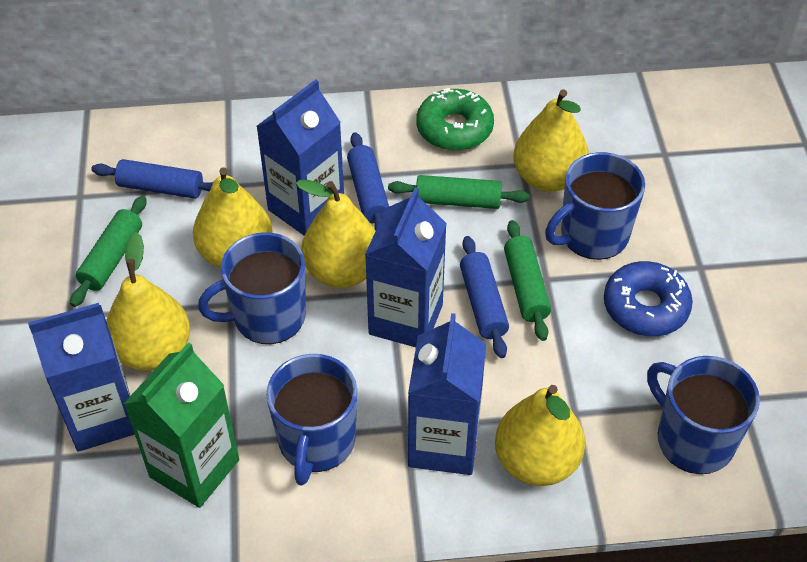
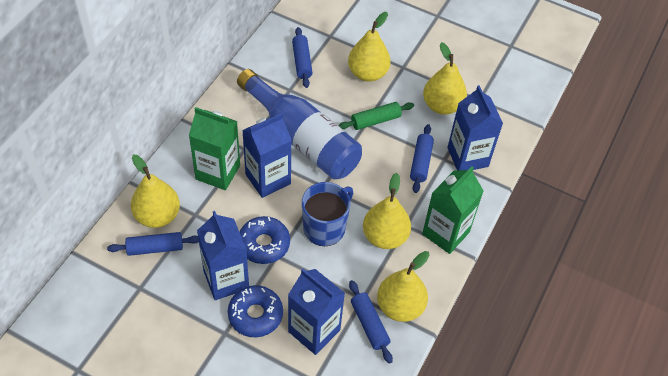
blue bottle: 0 -> 1
blue donut: 1 -> 2
blue mug: 4 -> 1
blue rolling pin: 3 -> 4
green carton: 1 -> 2
green donut: 1 -> 0
green rolling pin: 3 -> 1

